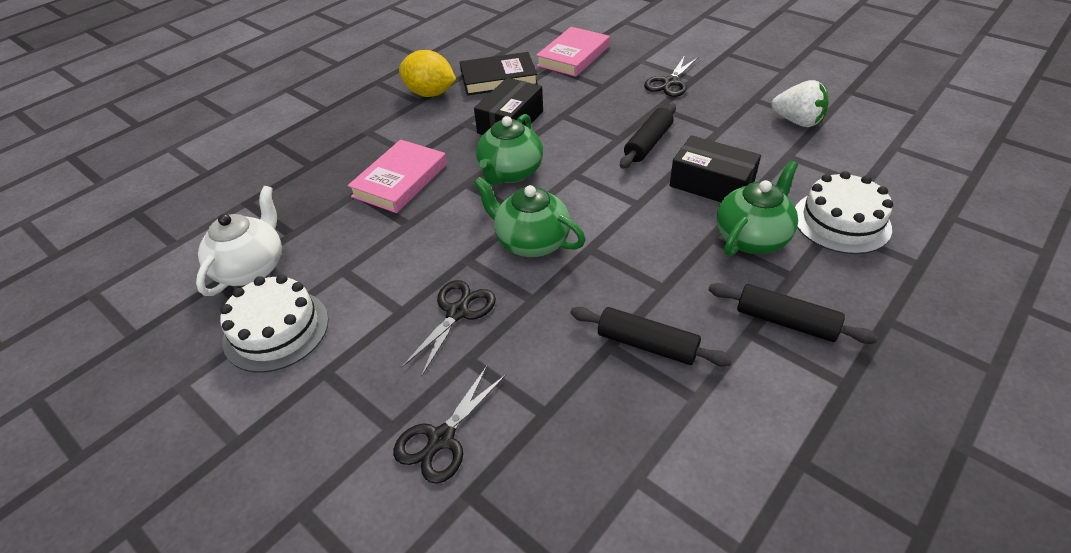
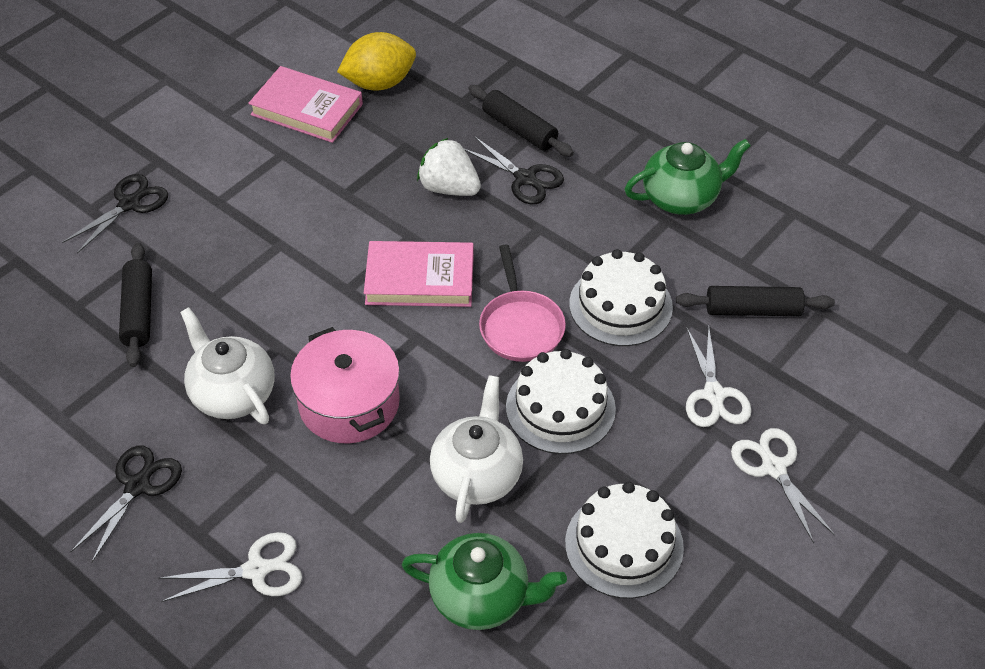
black book: 1 -> 0
black box: 2 -> 0
green teapot: 3 -> 2
pink pan: 0 -> 1
pink pot: 0 -> 1
white cake: 2 -> 3
white scissors: 0 -> 3
white teapot: 1 -> 2

